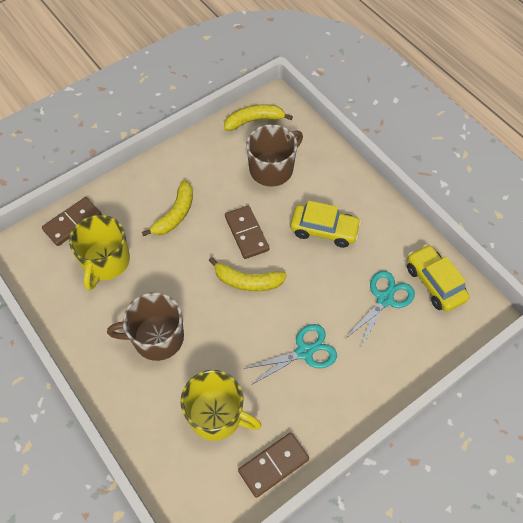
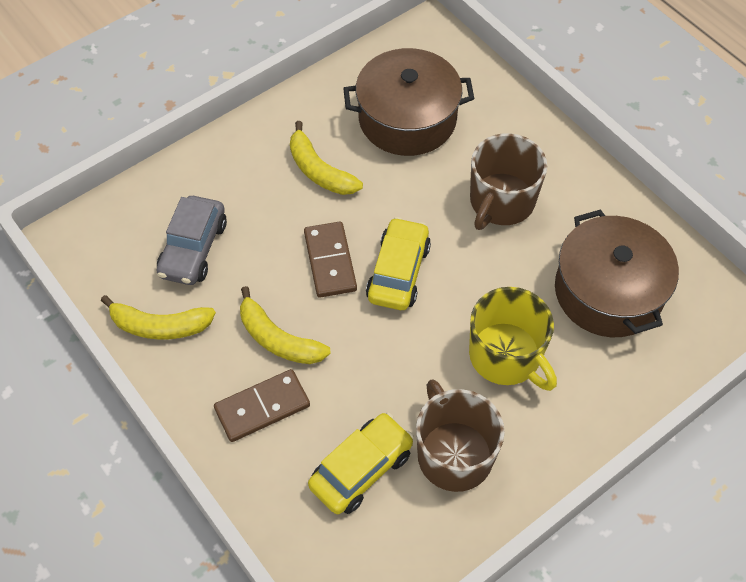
brown domino: 3 -> 2
brown pot: 0 -> 2
grey car: 0 -> 1
turquoise scissors: 2 -> 0
yellow mug: 2 -> 1

